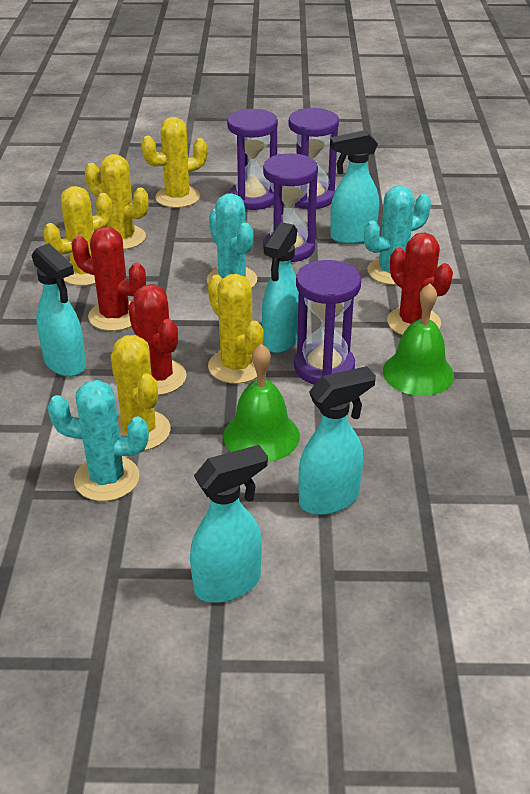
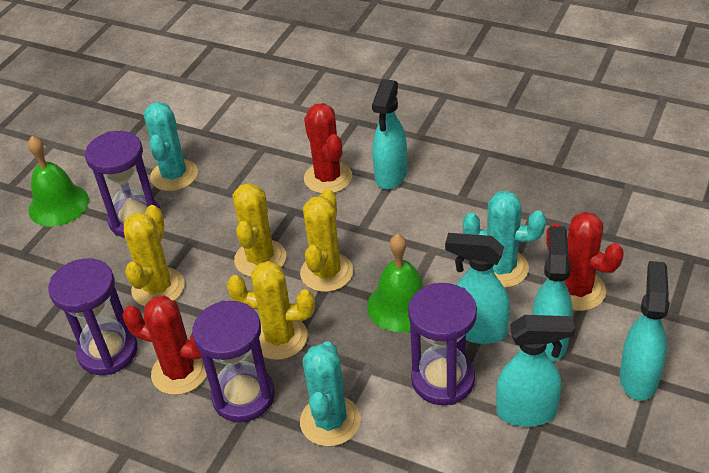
yellow cactus: 5 -> 4

